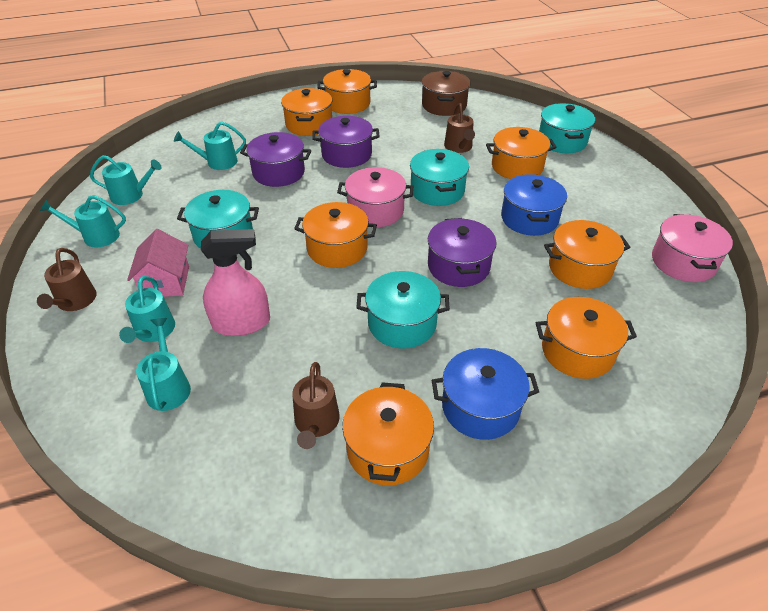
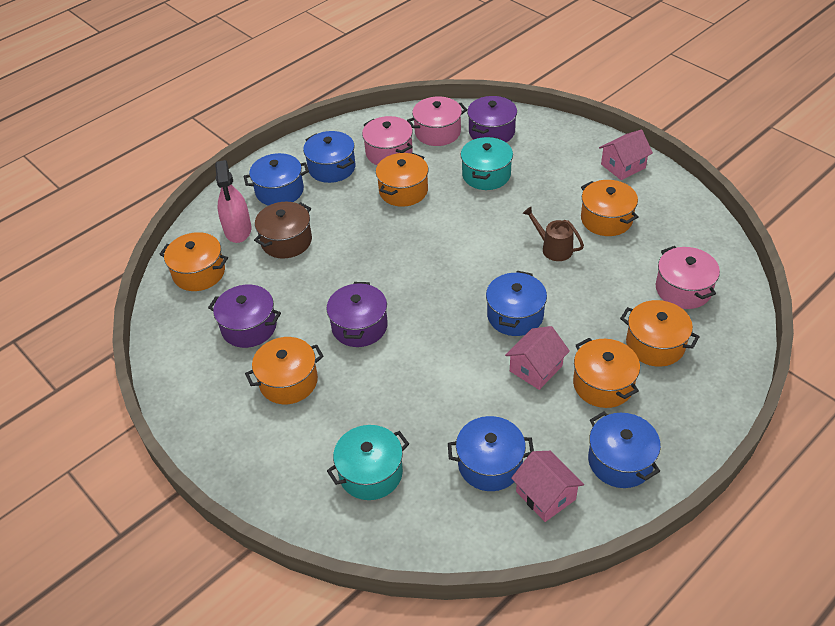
blue pot: 2 -> 5
brown watering can: 3 -> 1
orange pot: 7 -> 6
pink house: 1 -> 3
pink pot: 2 -> 3
turquoise pot: 4 -> 2
turquoise watering can: 5 -> 0

